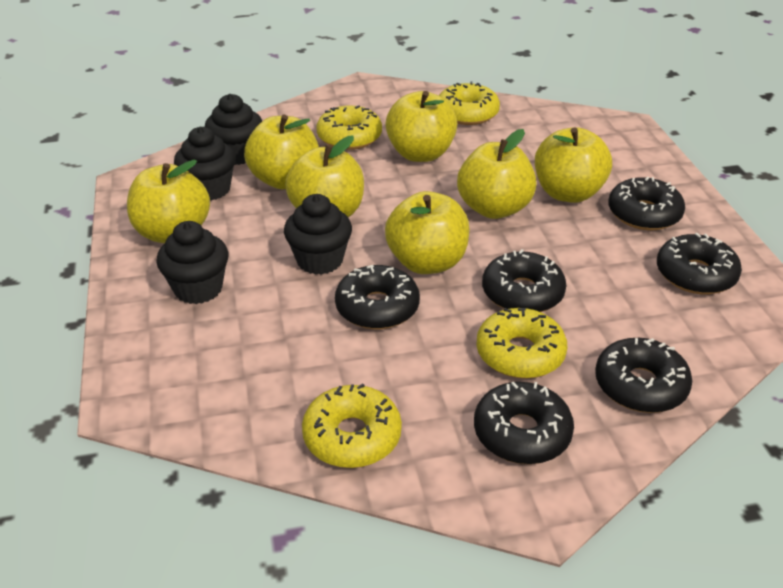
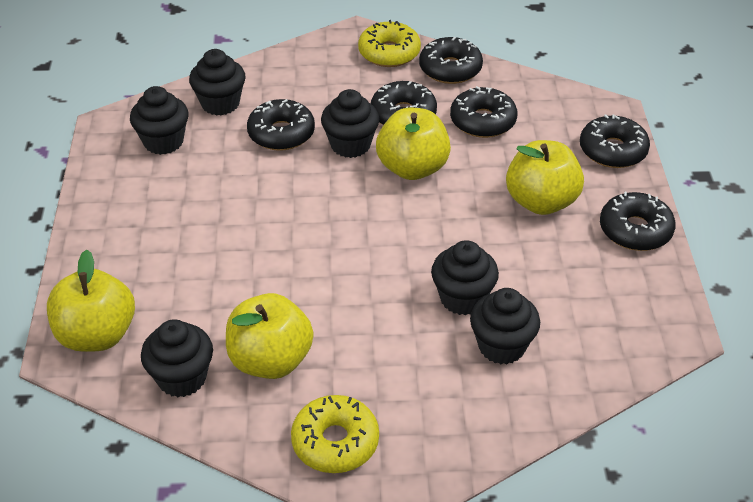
black cupcake: 4 -> 6
yellow apple: 7 -> 4
yellow donut: 4 -> 2

